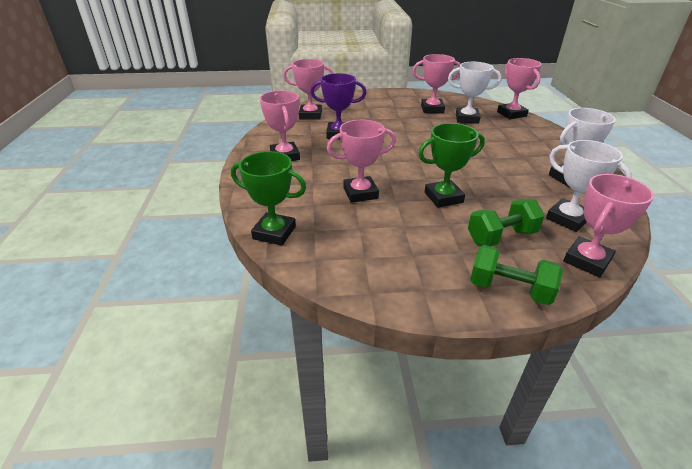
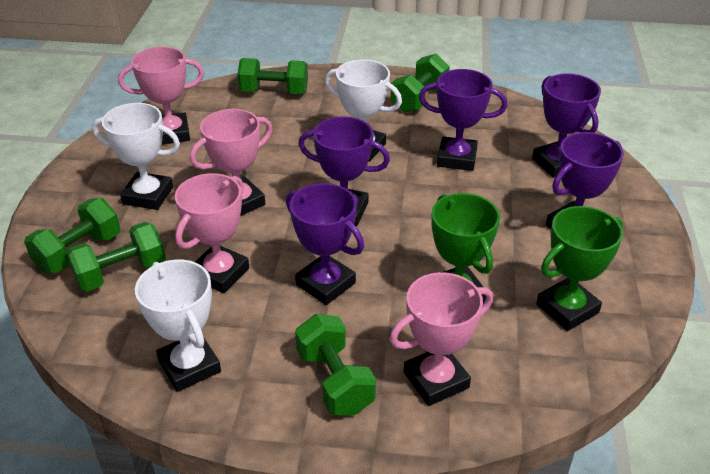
green dumbbell: 2 -> 5
pink trophy: 6 -> 4
purple trophy: 1 -> 5

